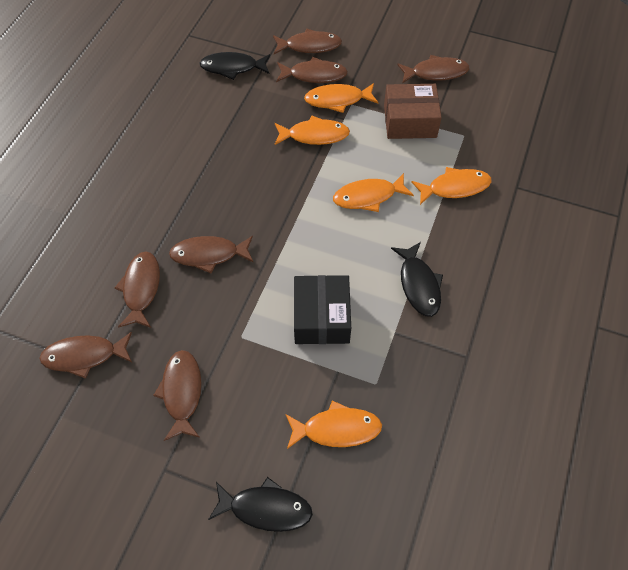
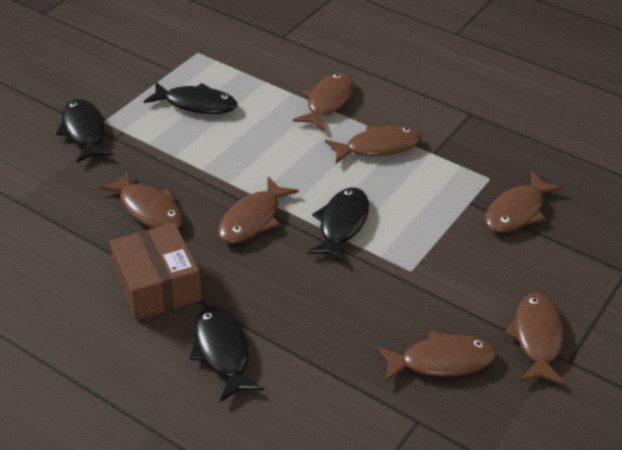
black box: 1 -> 0
black fish: 3 -> 4
orange fish: 5 -> 0

